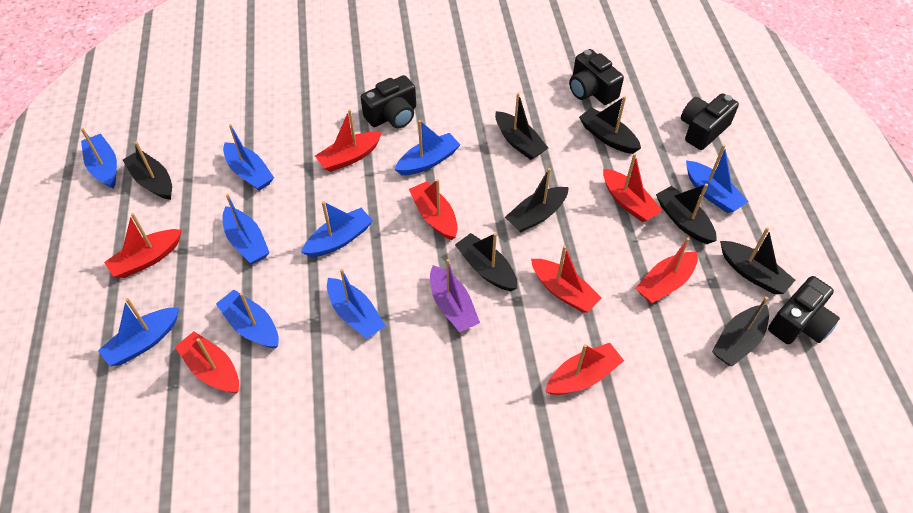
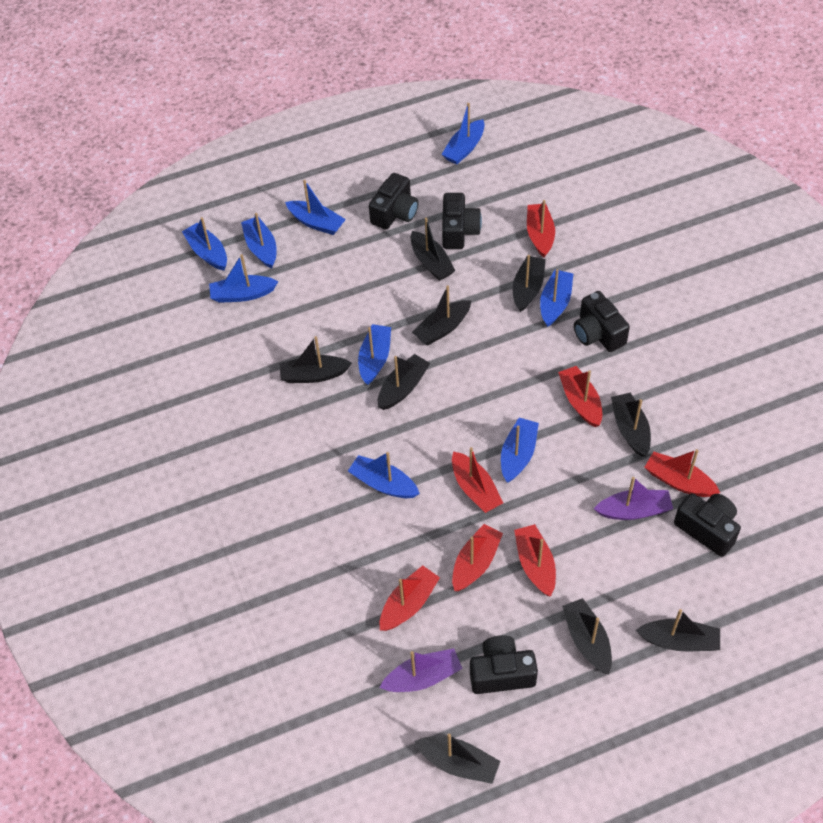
black boat: 8 -> 9
black camera: 4 -> 5
purple boat: 1 -> 2
red boat: 8 -> 7

